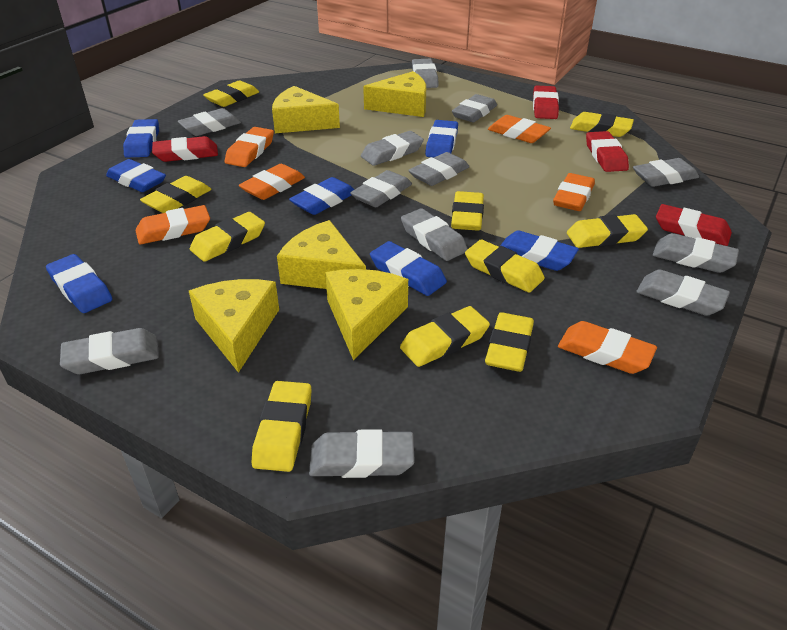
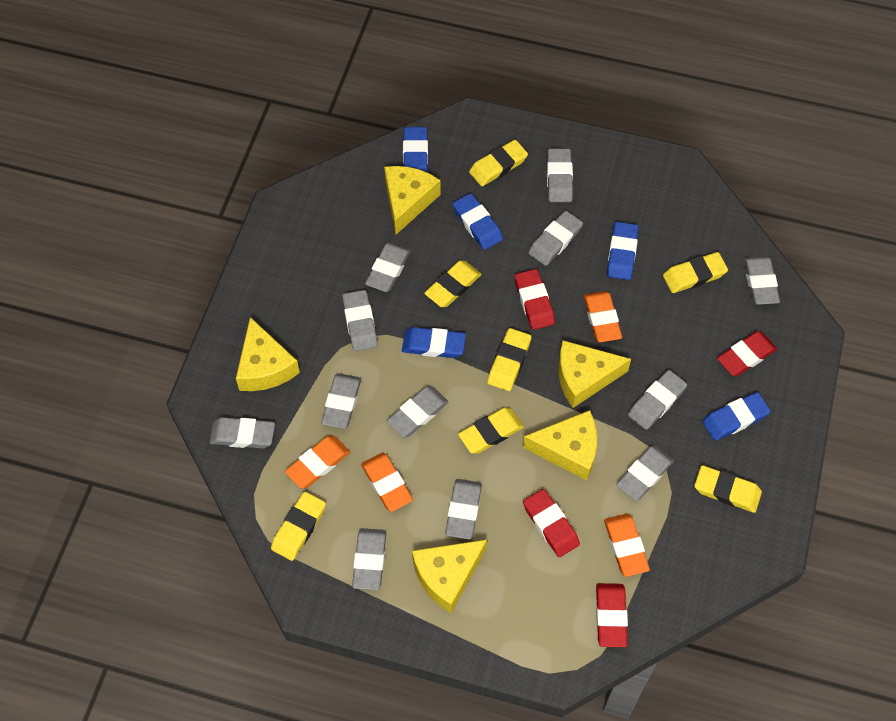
blue eraser: 7 -> 5
orange eraser: 6 -> 4
yellow eraser: 10 -> 7

